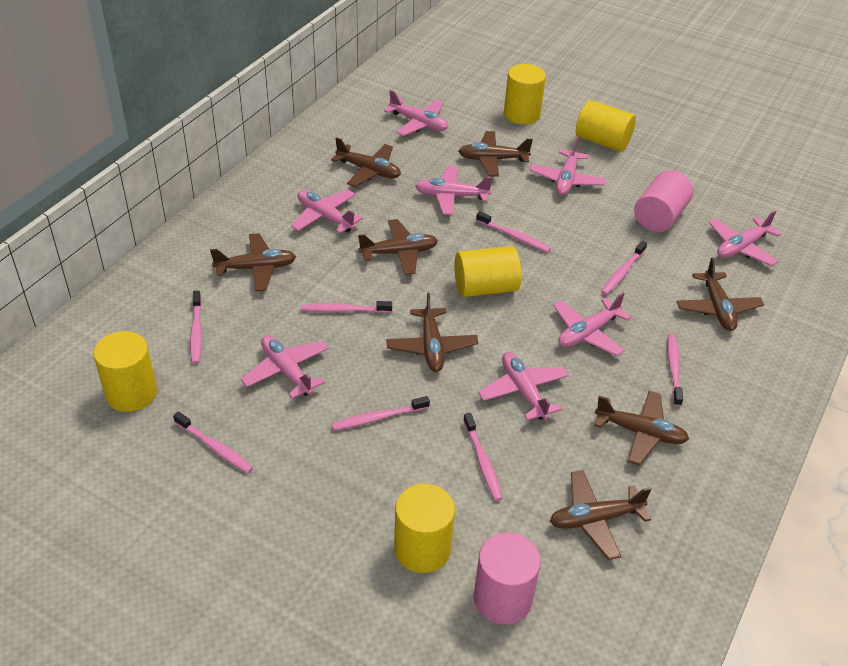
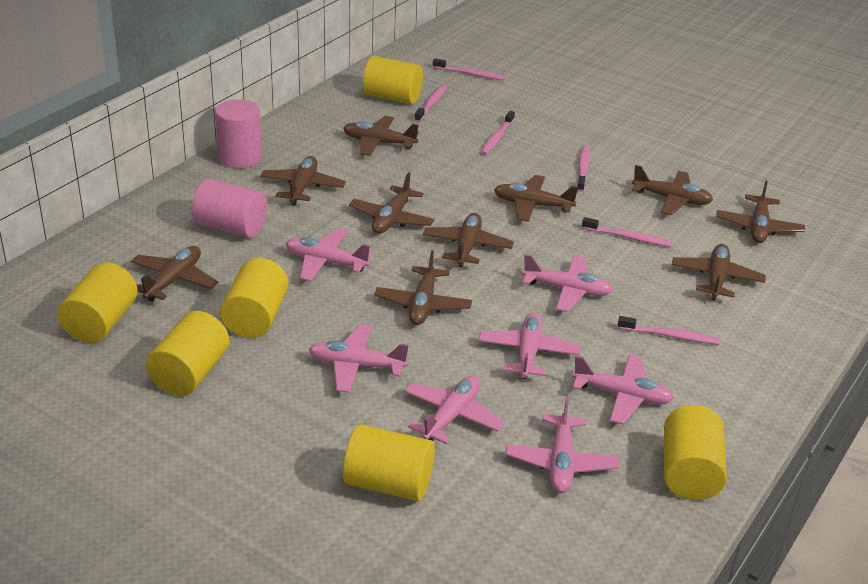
brown plane: 8 -> 10
pink plane: 8 -> 7
pink toothbrush: 8 -> 6
yellow cylinder: 5 -> 6

